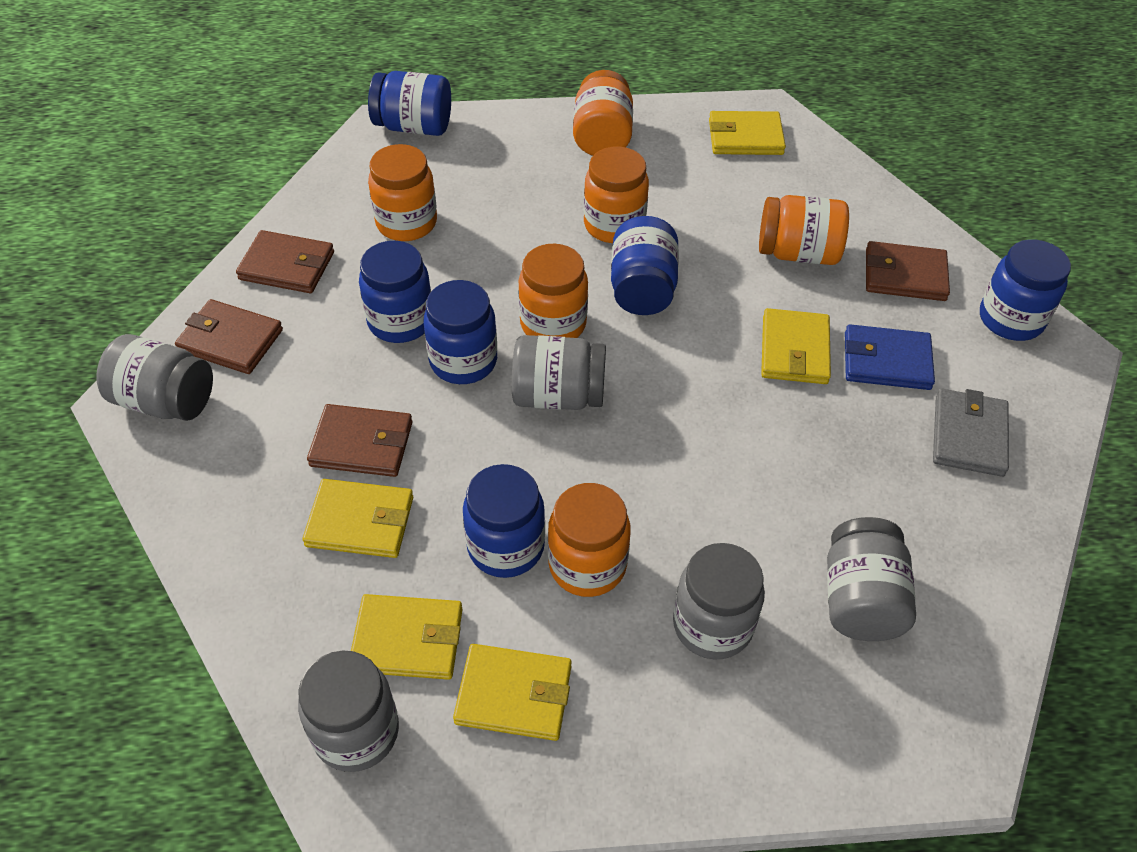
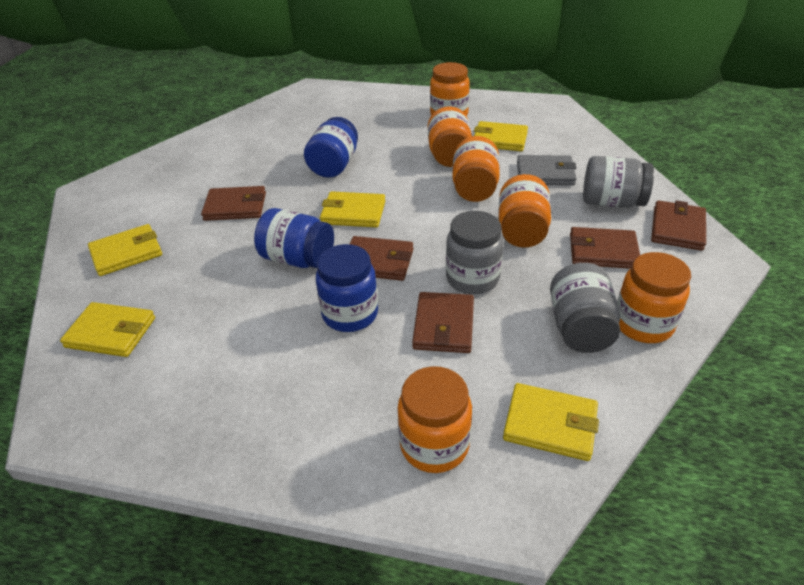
blue jar: 6 -> 3
blue wallet: 1 -> 0
brown wallet: 4 -> 5
grey jar: 5 -> 3

